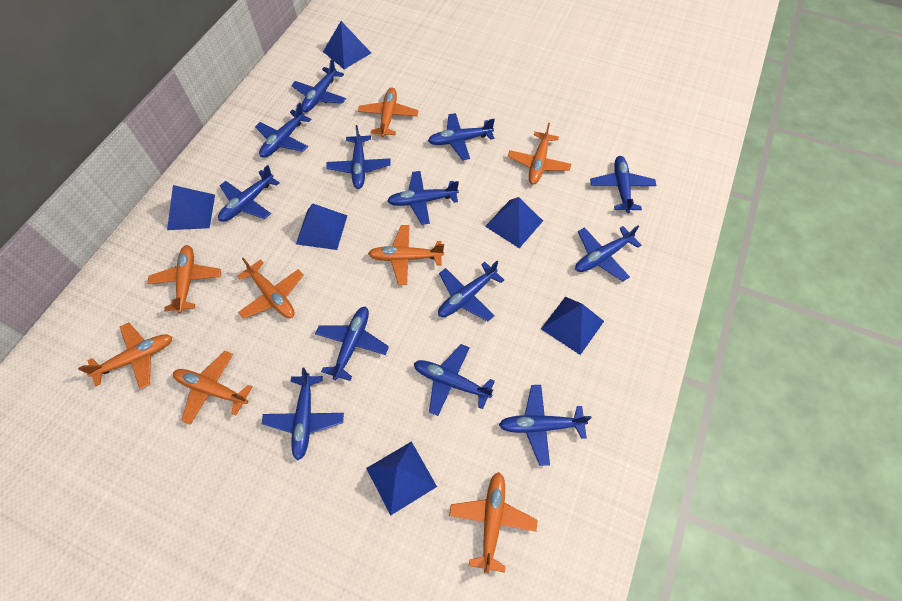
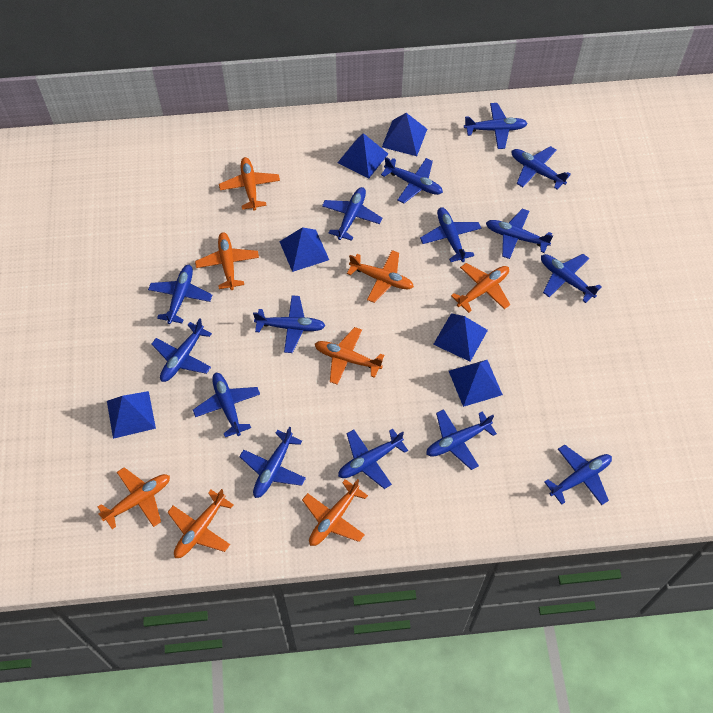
blue plane: 13 -> 15

